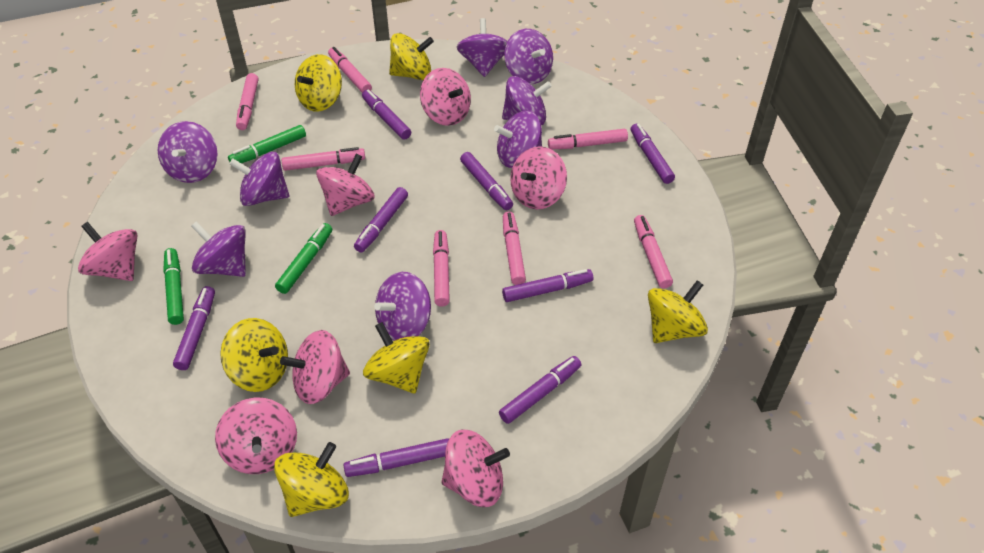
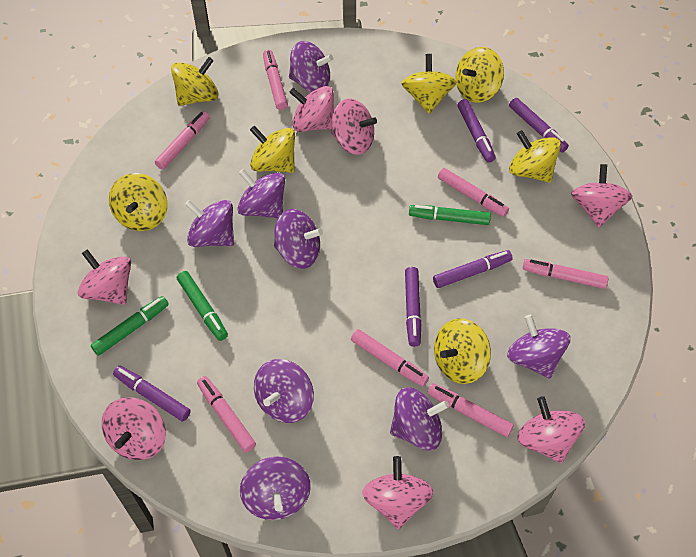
purple marker: 8 -> 5
yellow spinning top: 6 -> 7

